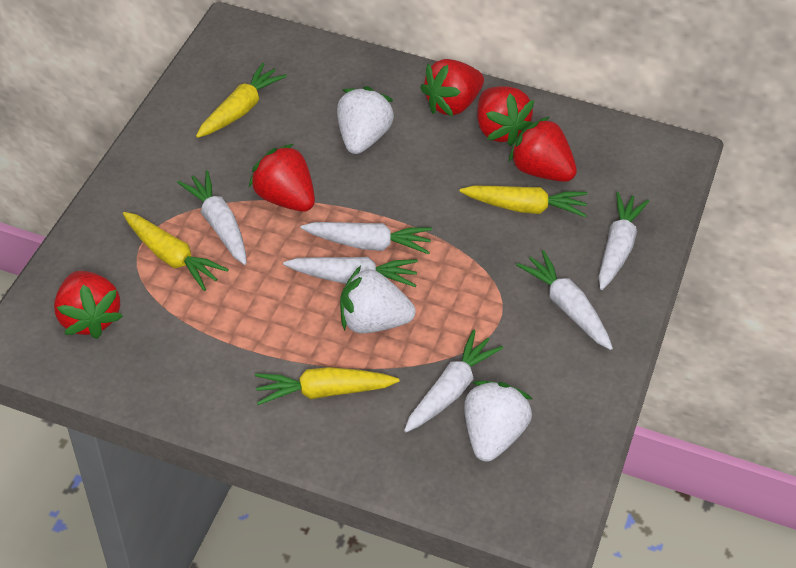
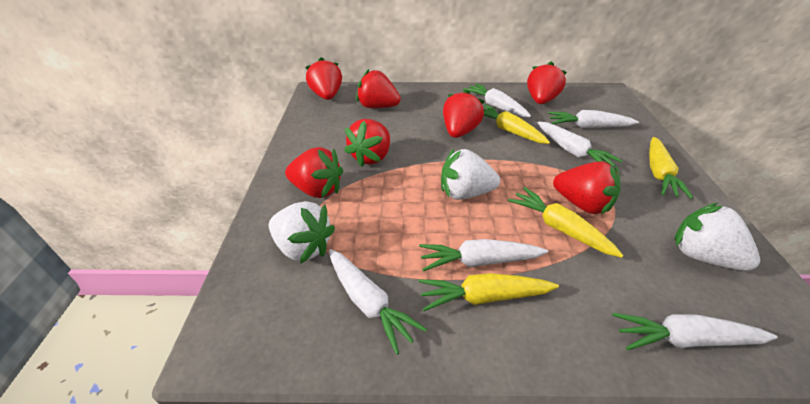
red strawberry: 5 -> 7

